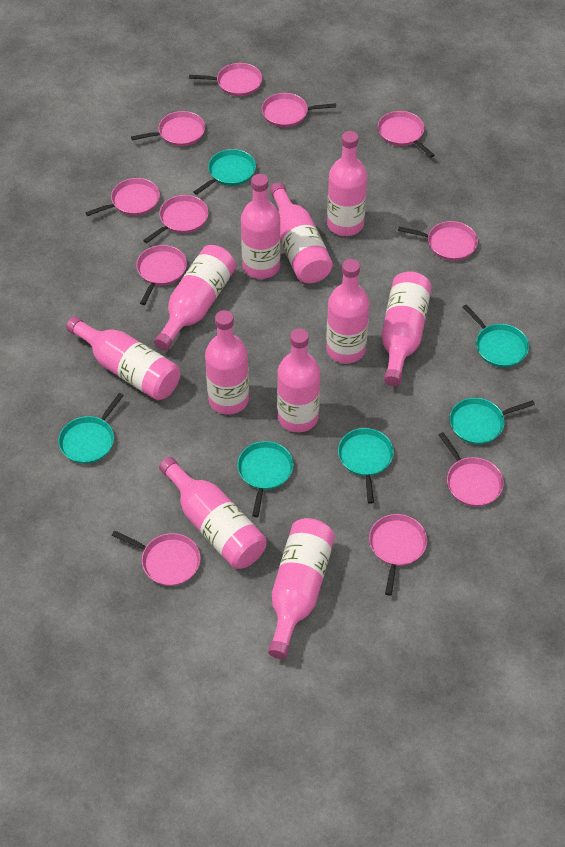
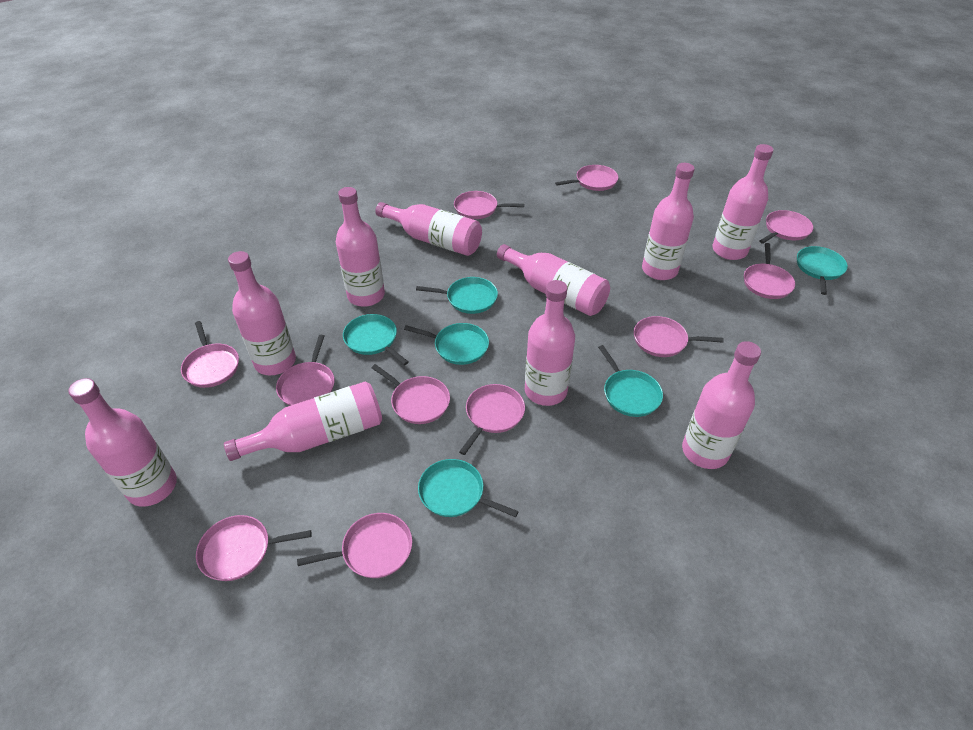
pink bottle: 11 -> 10

